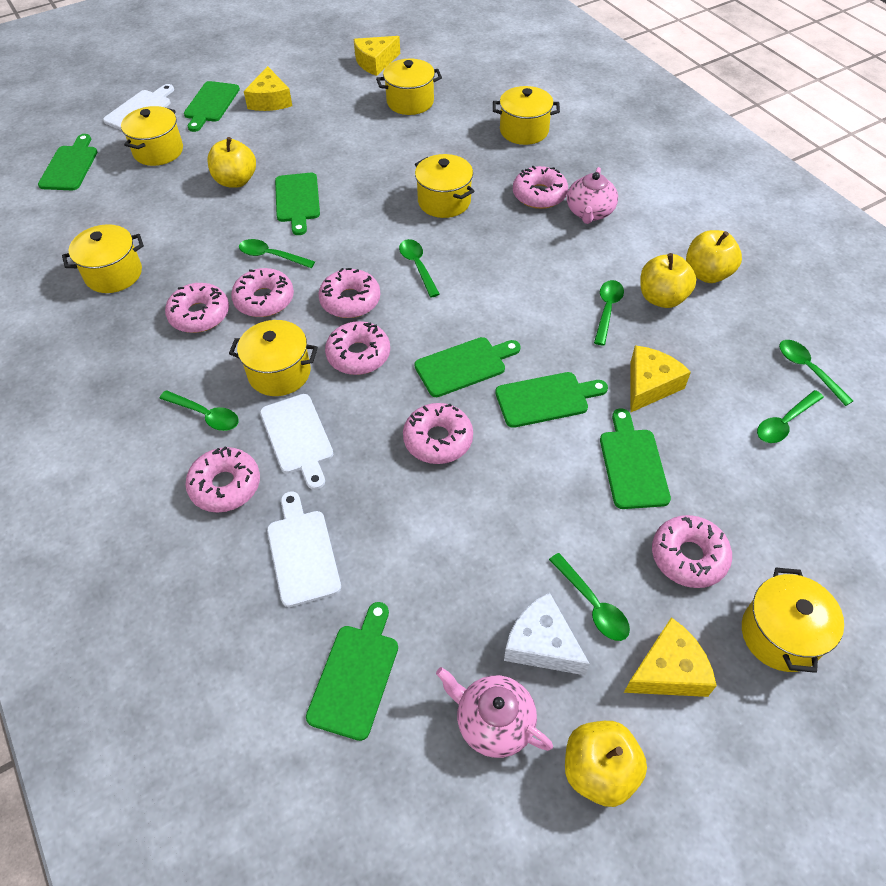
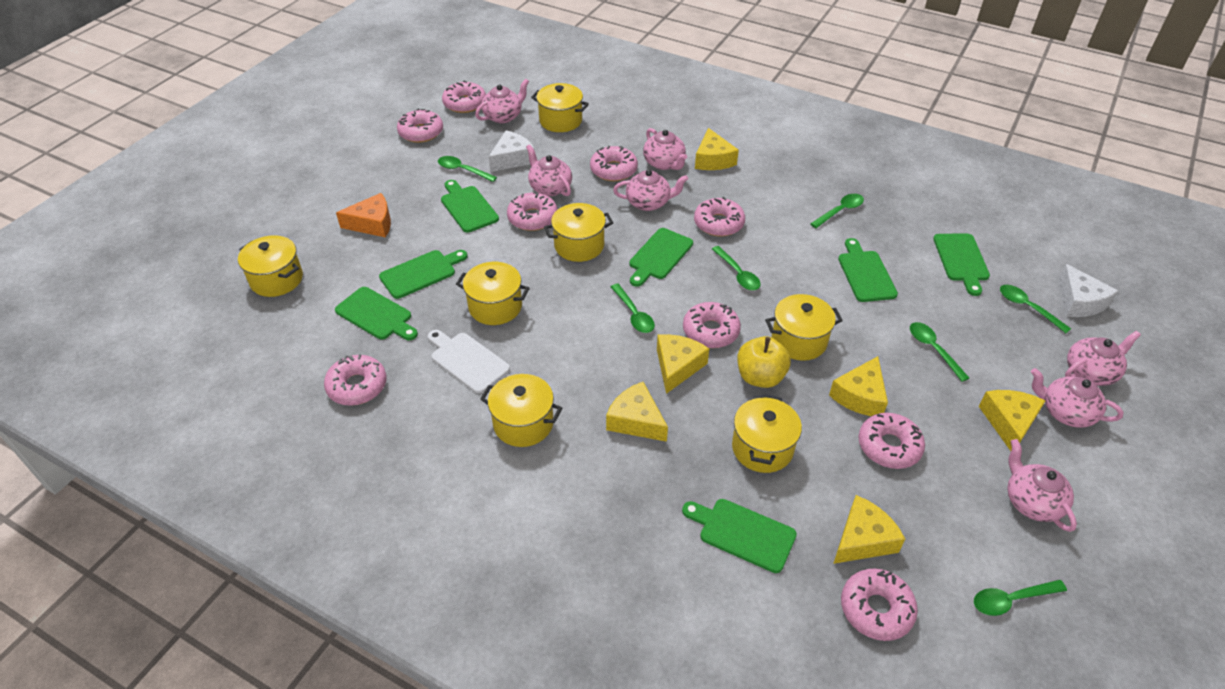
orange cheese: 0 -> 1
pink donut: 8 -> 9
pink teapot: 2 -> 7
white cheese: 1 -> 2
white cutting board: 3 -> 1
yellow apple: 4 -> 1
yellow cheese: 4 -> 6

